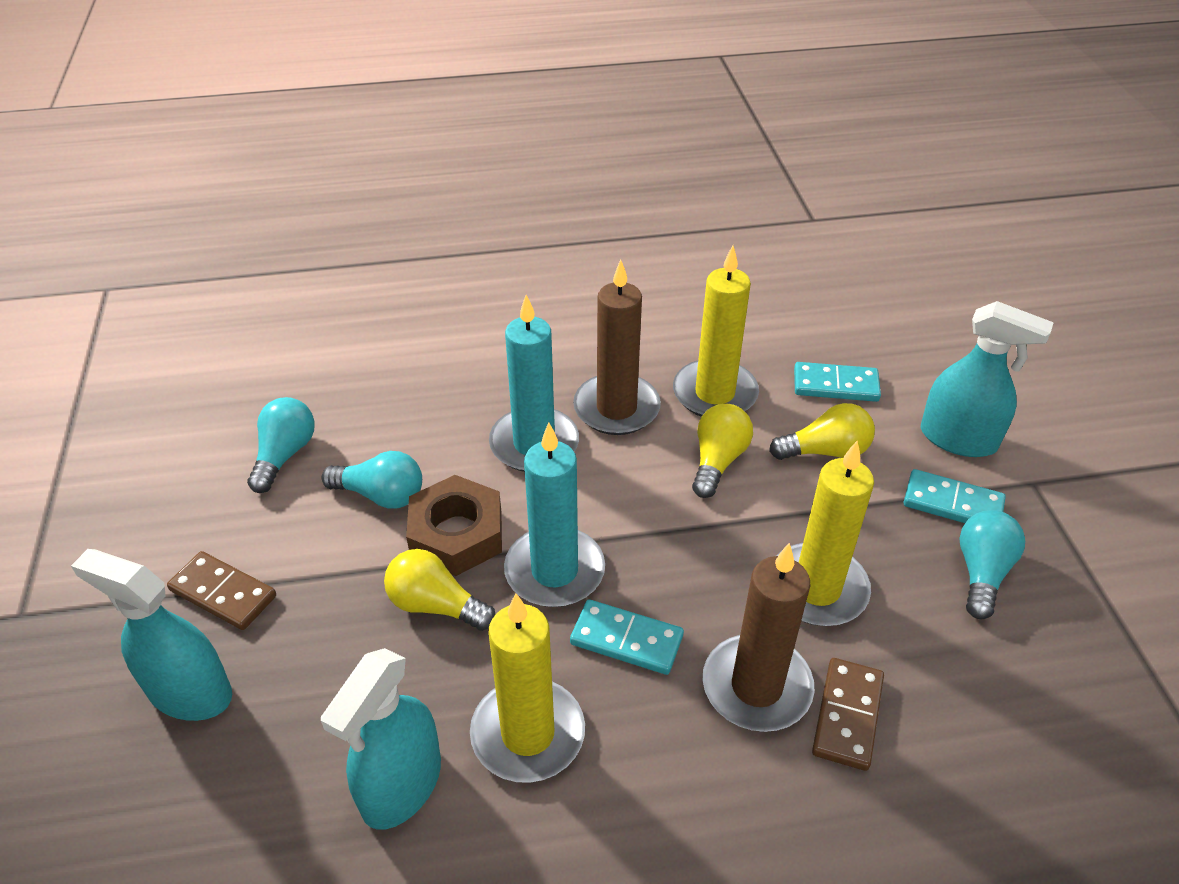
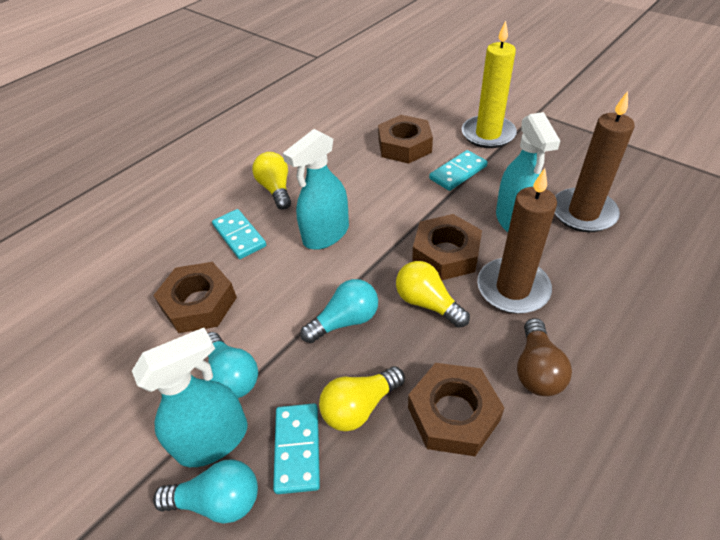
brown domino: 2 -> 0
brown light bulb: 0 -> 1
brown nut: 1 -> 4
turquoise candle: 2 -> 0
yellow candle: 3 -> 1

